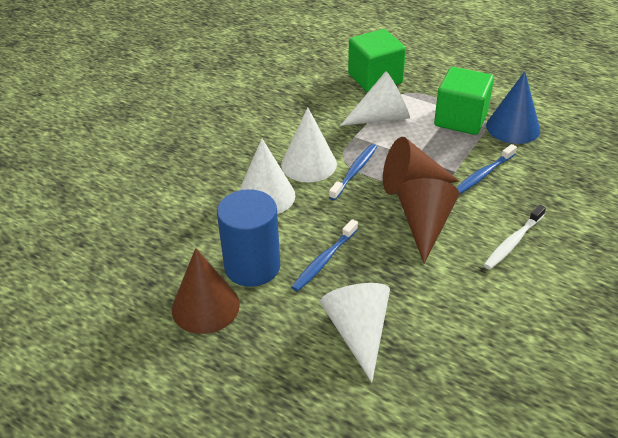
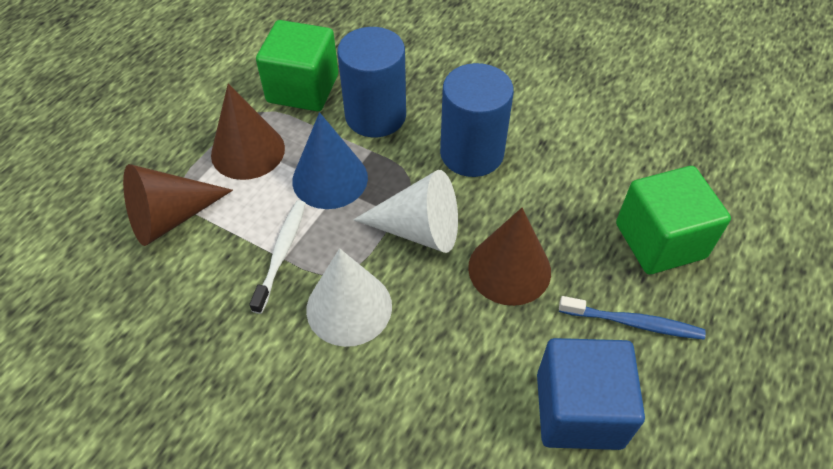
blue cube: 0 -> 1
blue cylinder: 1 -> 2
blue toothbrush: 3 -> 1
white cone: 4 -> 2

